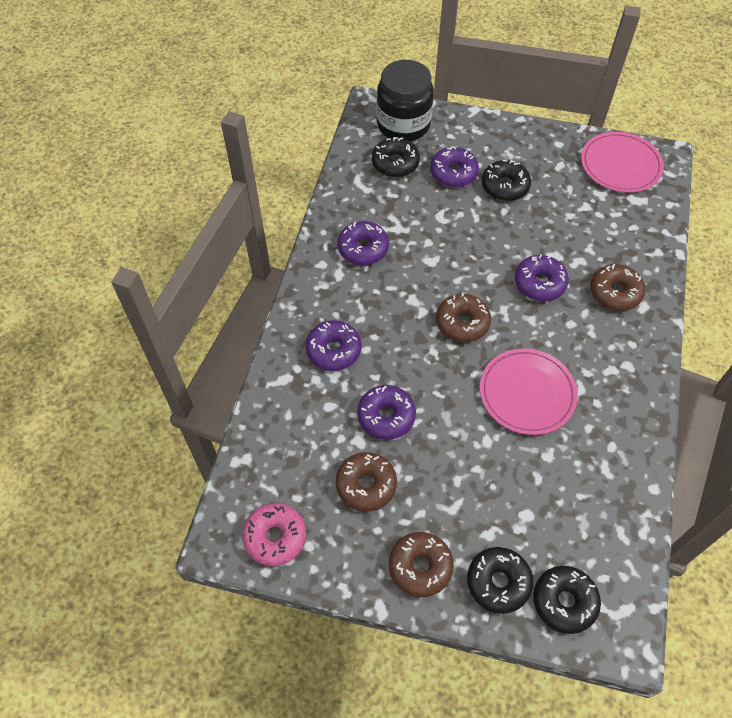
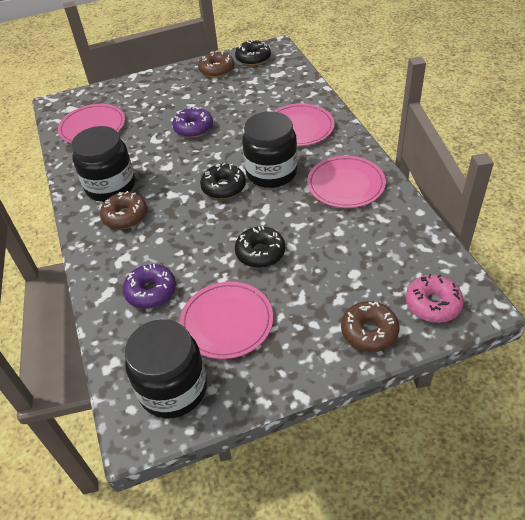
black donut: 4 -> 3
black jar: 1 -> 3
brown donut: 4 -> 3
pink plate: 2 -> 4
purple donut: 5 -> 2

